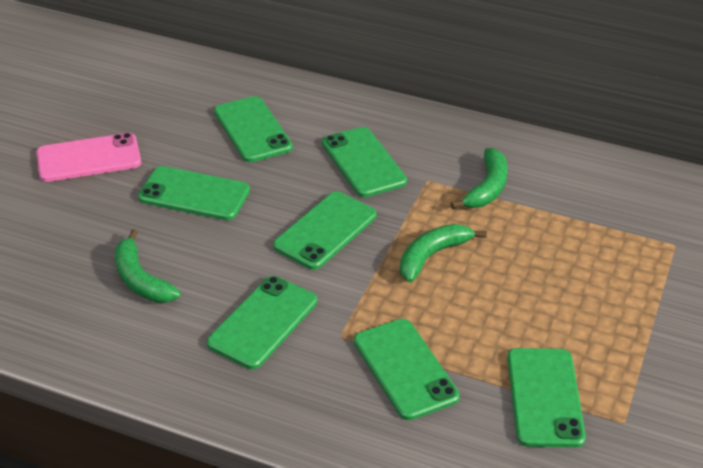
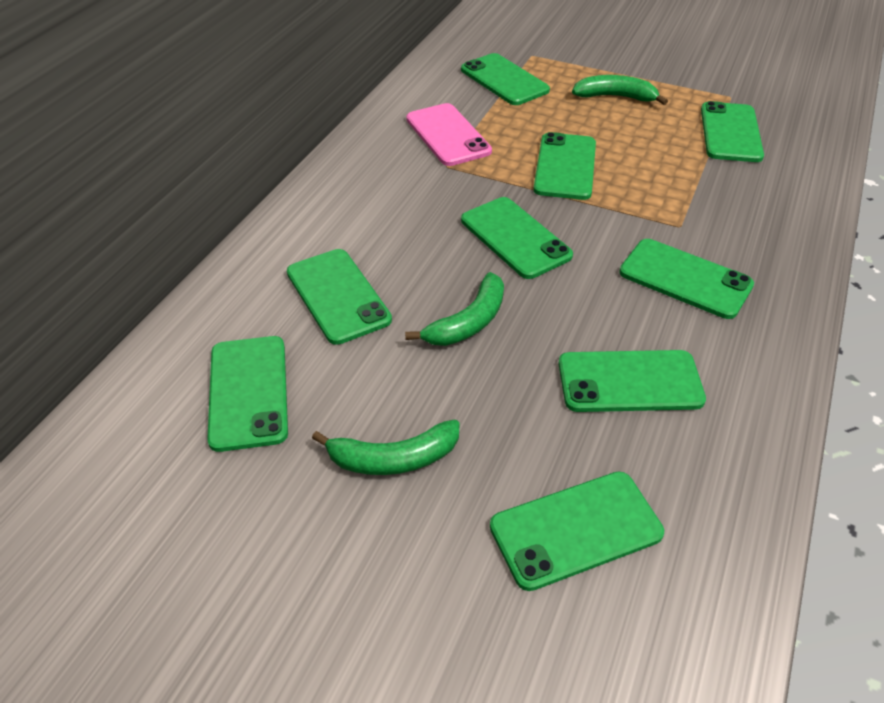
green phone: 7 -> 9

